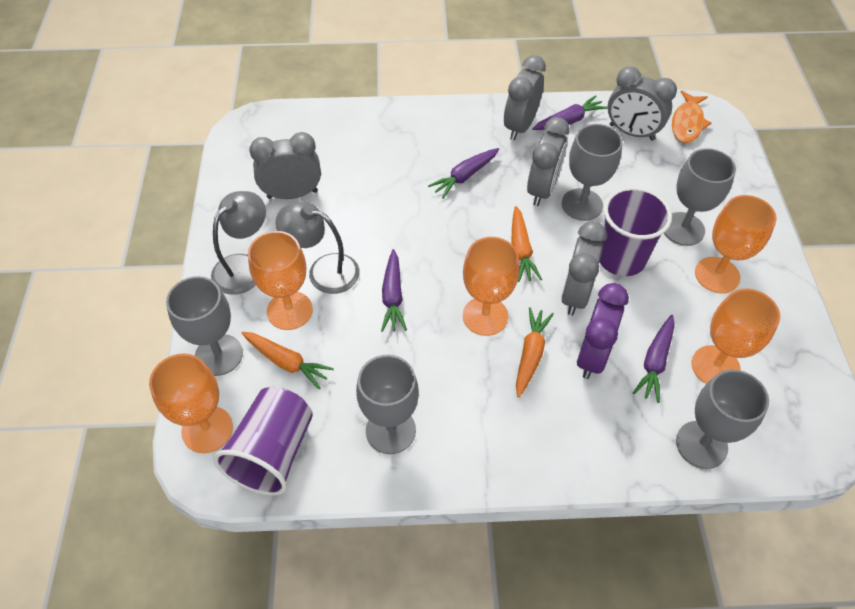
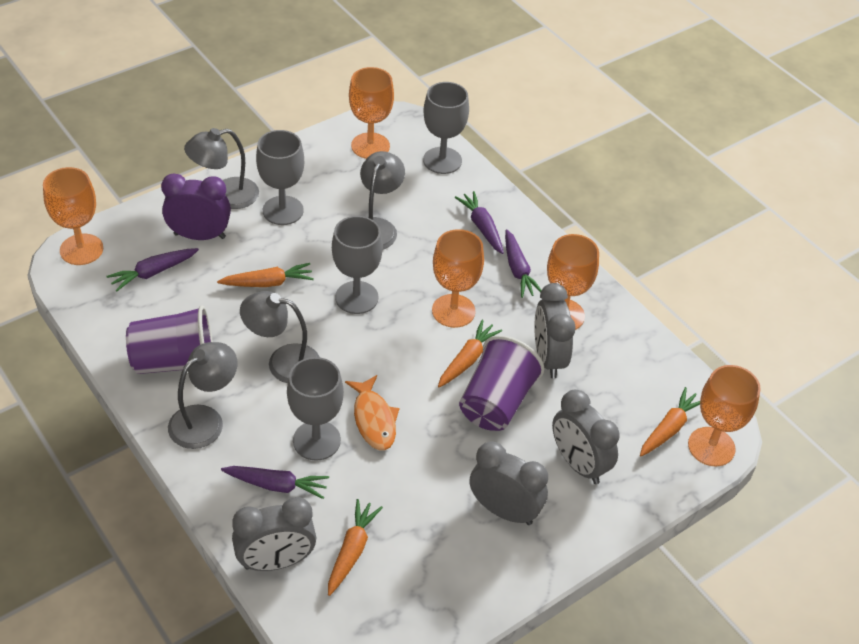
grey clock: 5 -> 4
grey goblet: 5 -> 4
grey lamp: 2 -> 4
orange carrot: 3 -> 4

